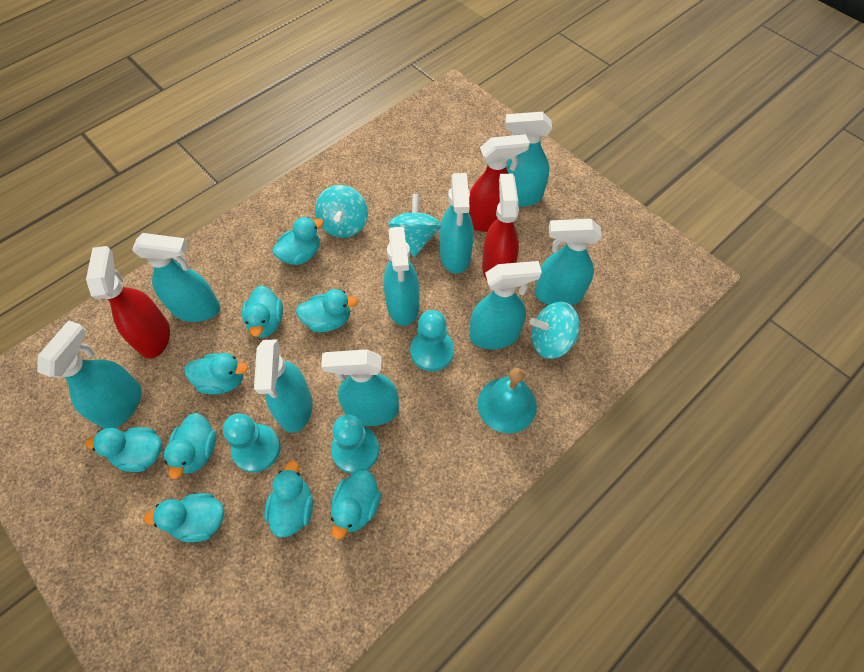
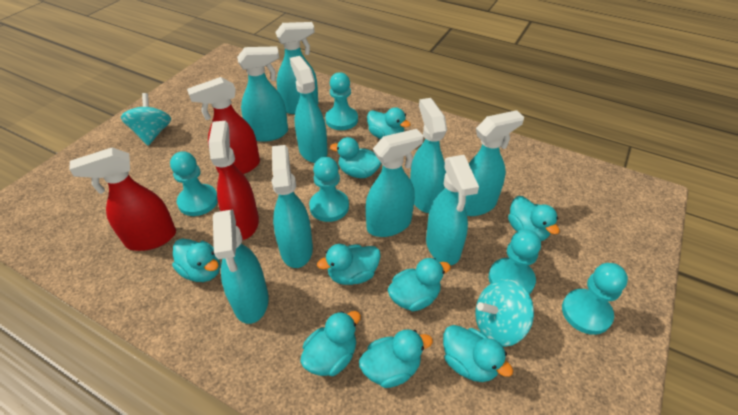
turquoise bell: 1 -> 0
turquoise pawn: 3 -> 5
turquoise spinning top: 3 -> 2

